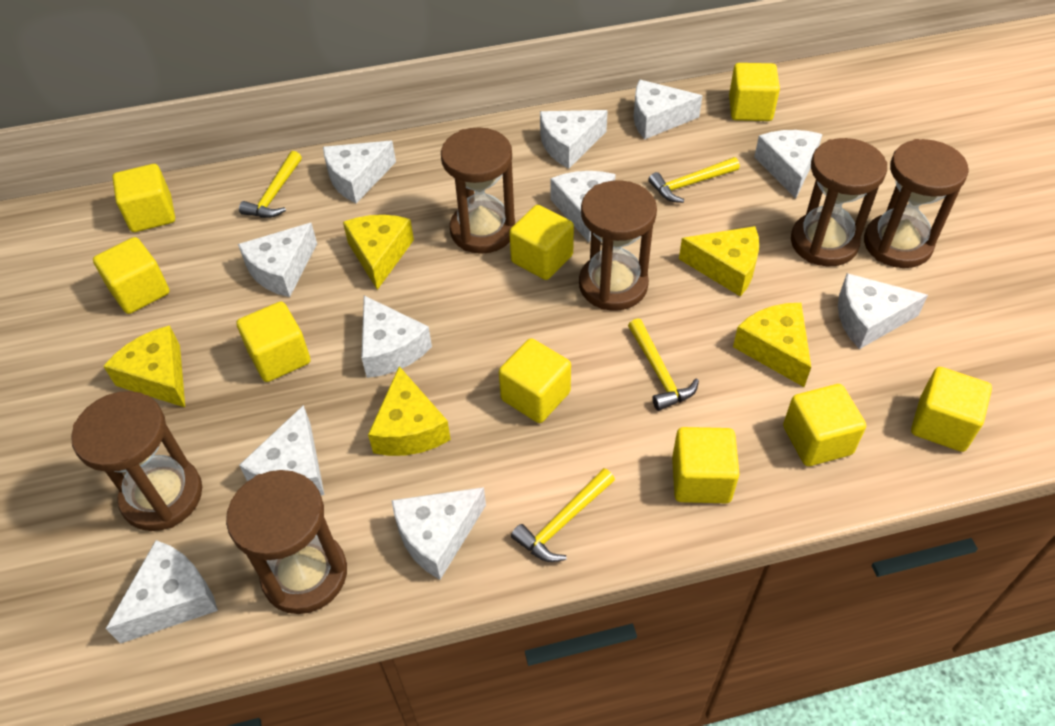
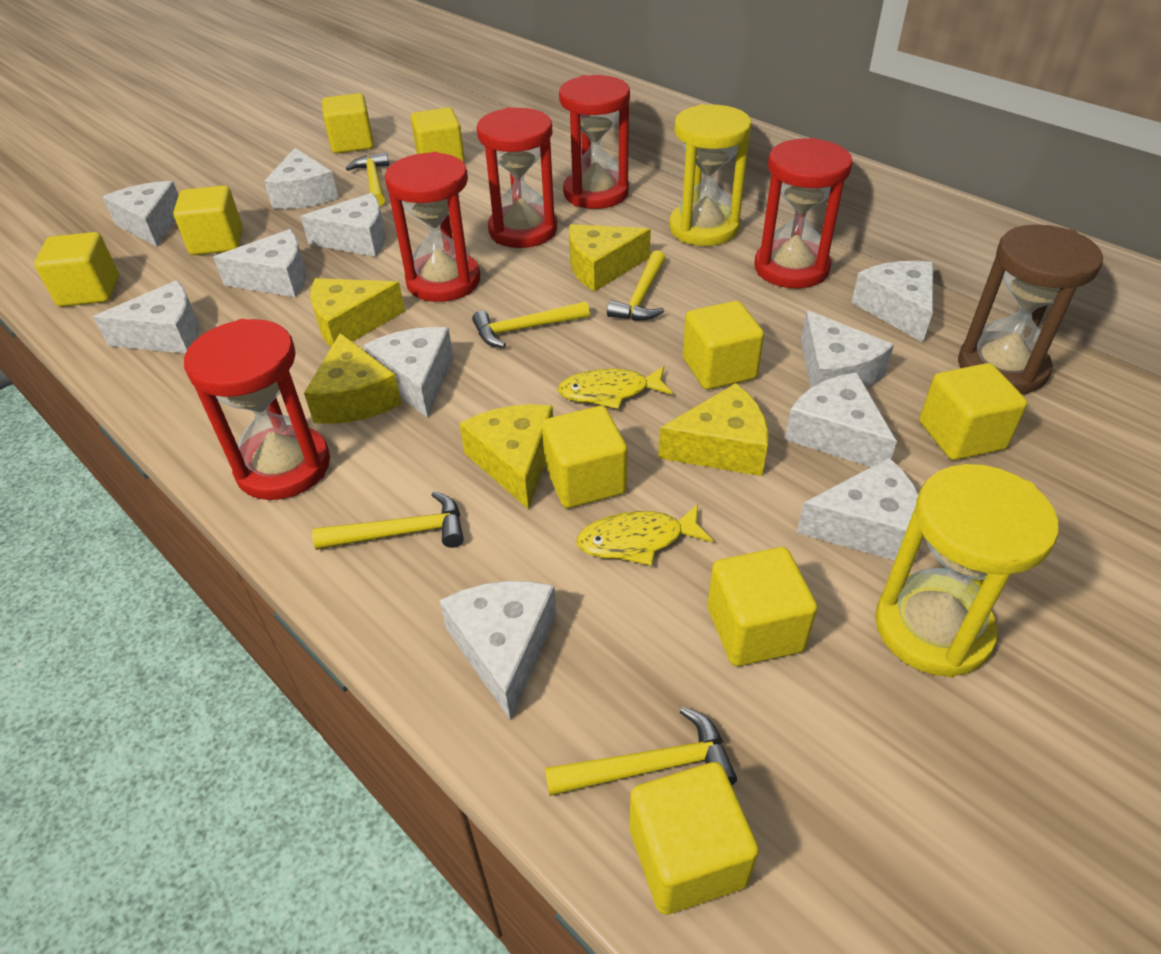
brown hourglass: 6 -> 1
red hourglass: 0 -> 5
yellow fish: 0 -> 2
yellow hammer: 4 -> 5
yellow hourglass: 0 -> 2

